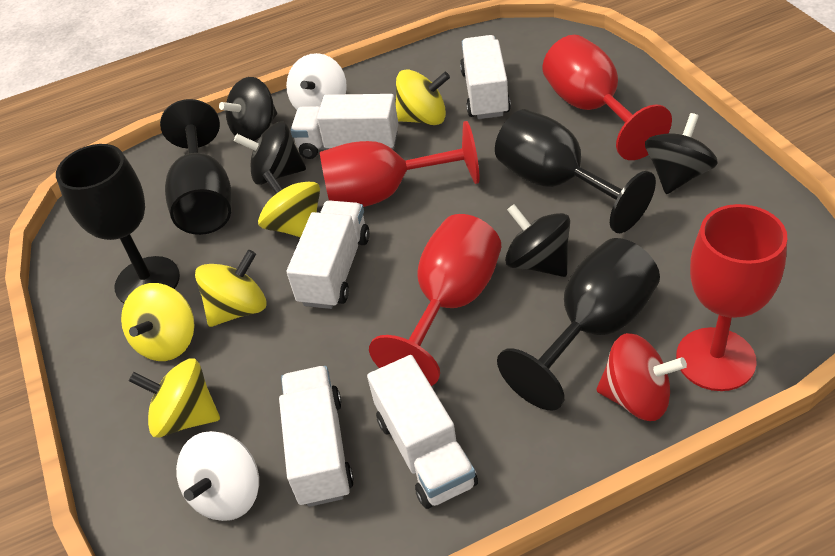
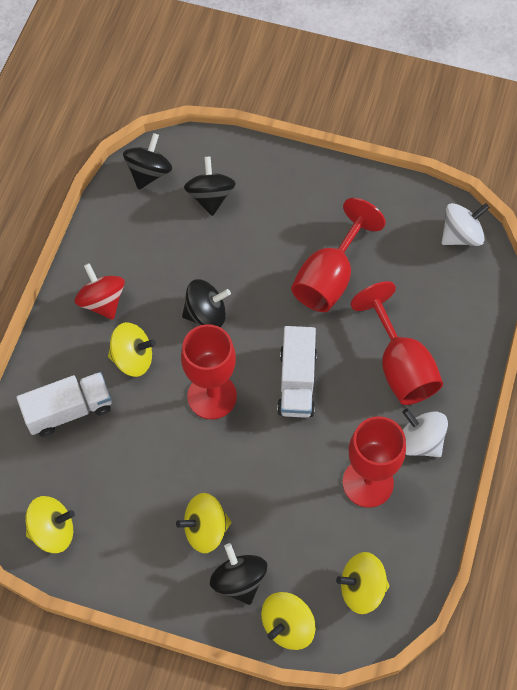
black goblet: 4 -> 0
white truck: 5 -> 2

